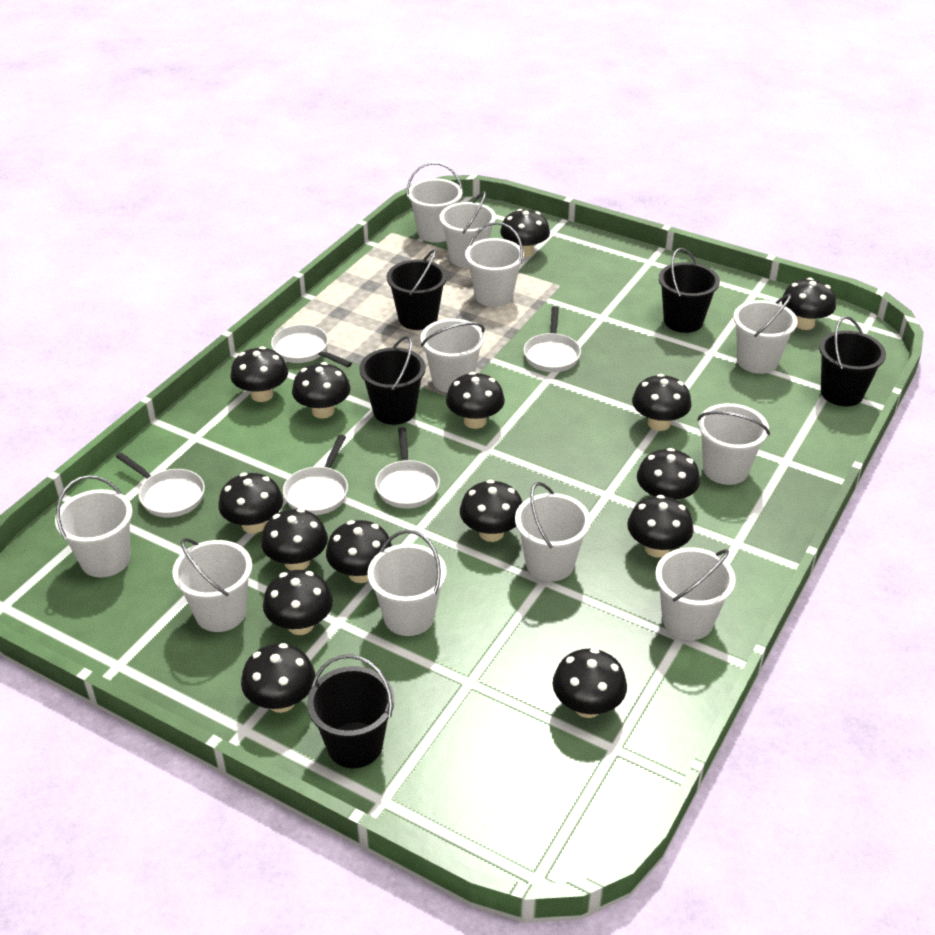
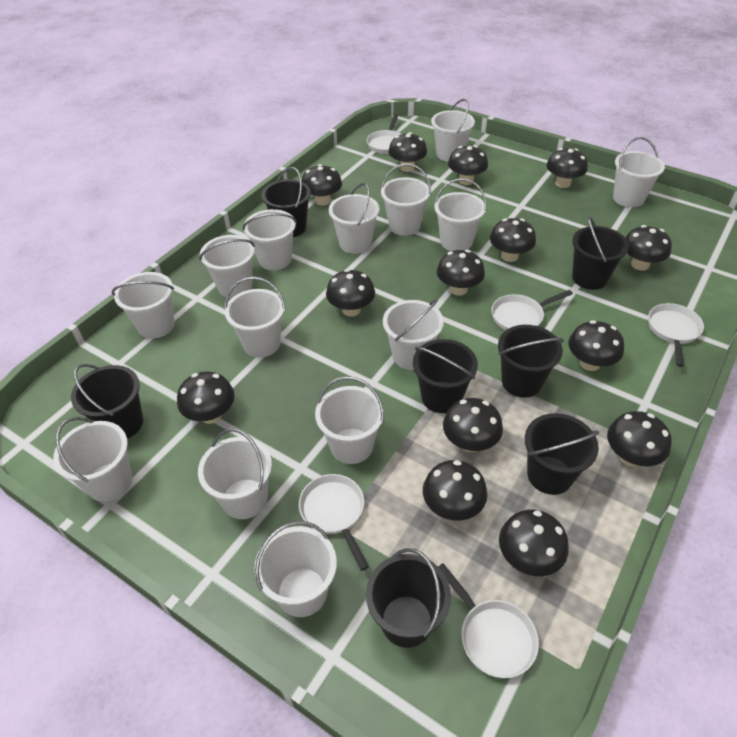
black bucket: 5 -> 7
black mushroom: 15 -> 14
white bucket: 11 -> 14

